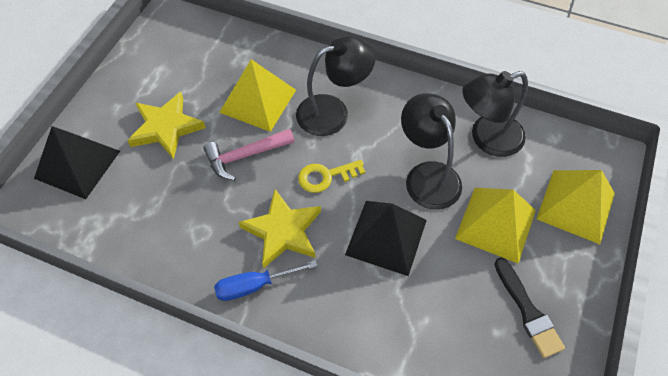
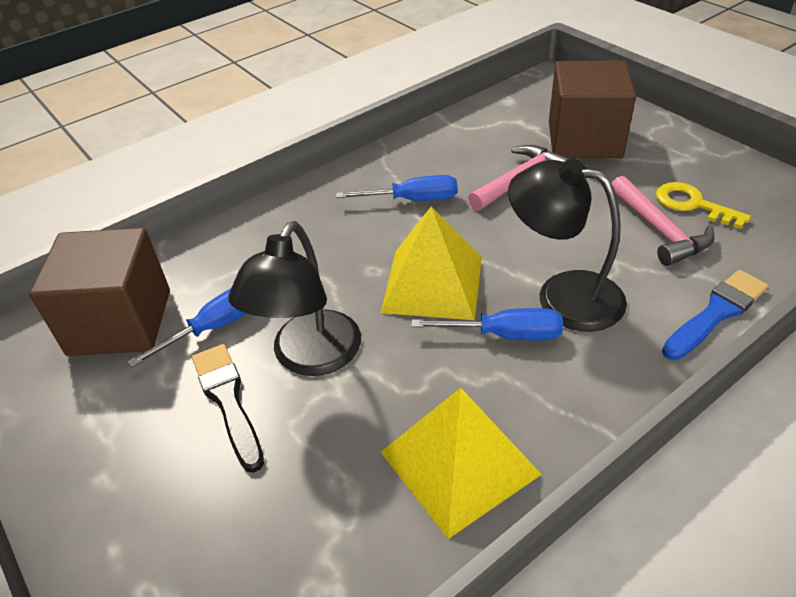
black lamp: 3 -> 2
black pyramid: 2 -> 0
blue brush: 0 -> 1
blue screwdriver: 1 -> 3
brown cube: 0 -> 2
pink hammer: 1 -> 2
yellow pyramid: 3 -> 2
yellow star: 2 -> 0

